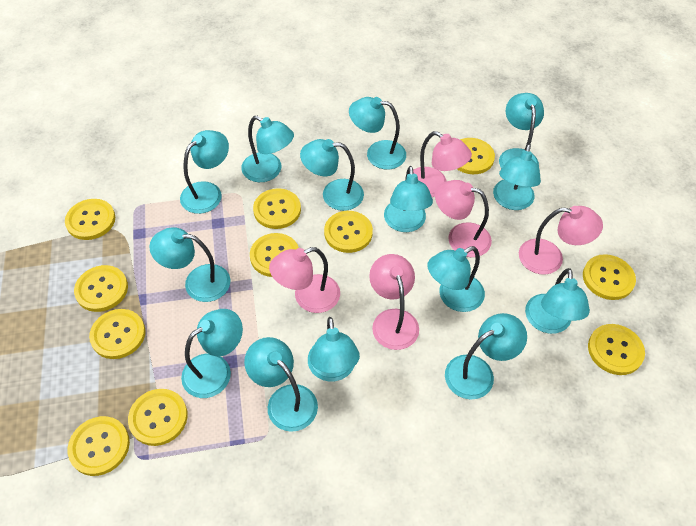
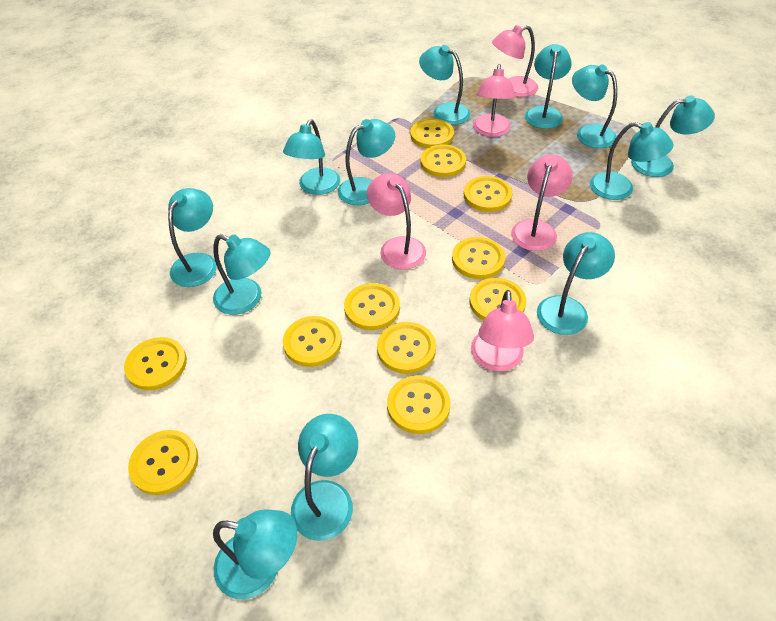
turquoise lamp: 14 -> 12

